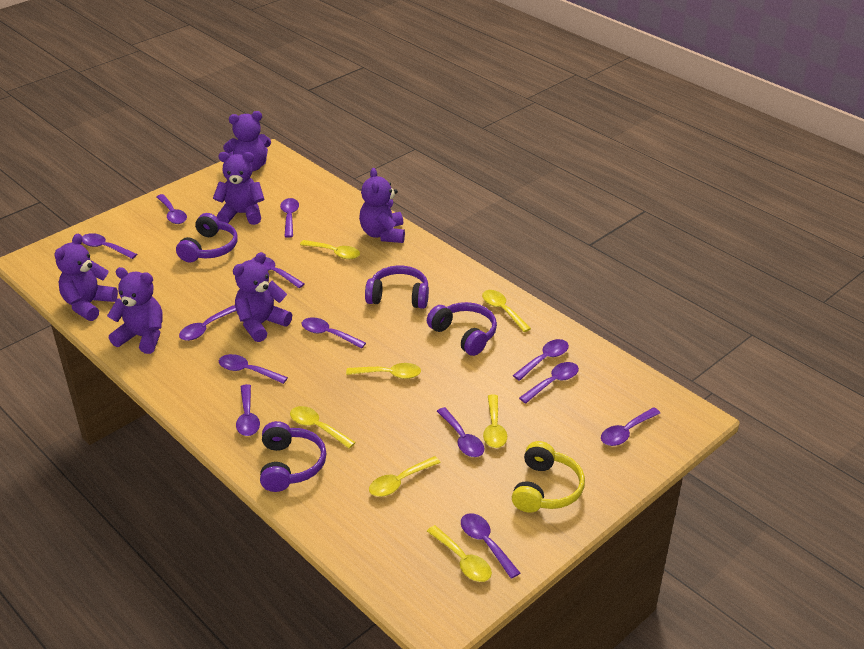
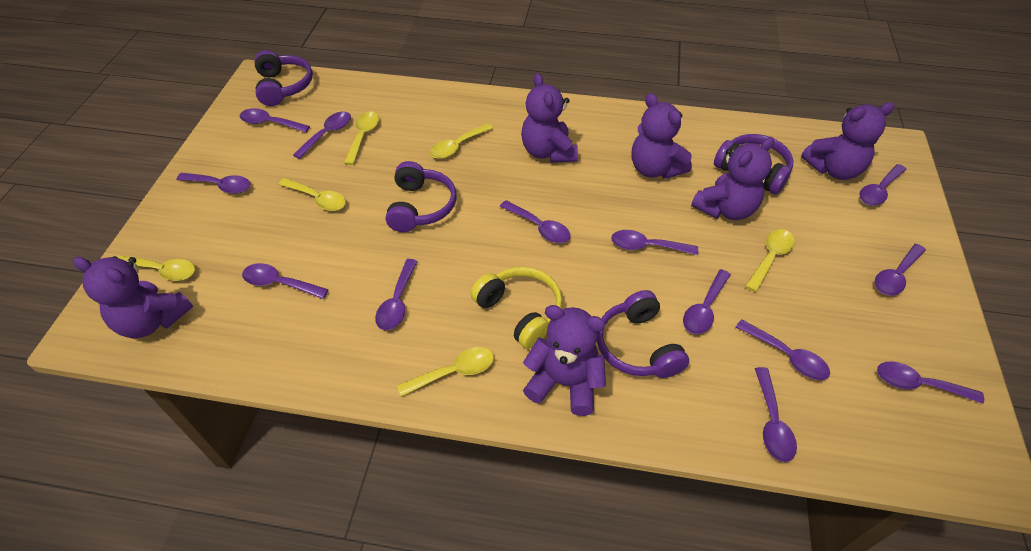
yellow spoon: 7 -> 6

